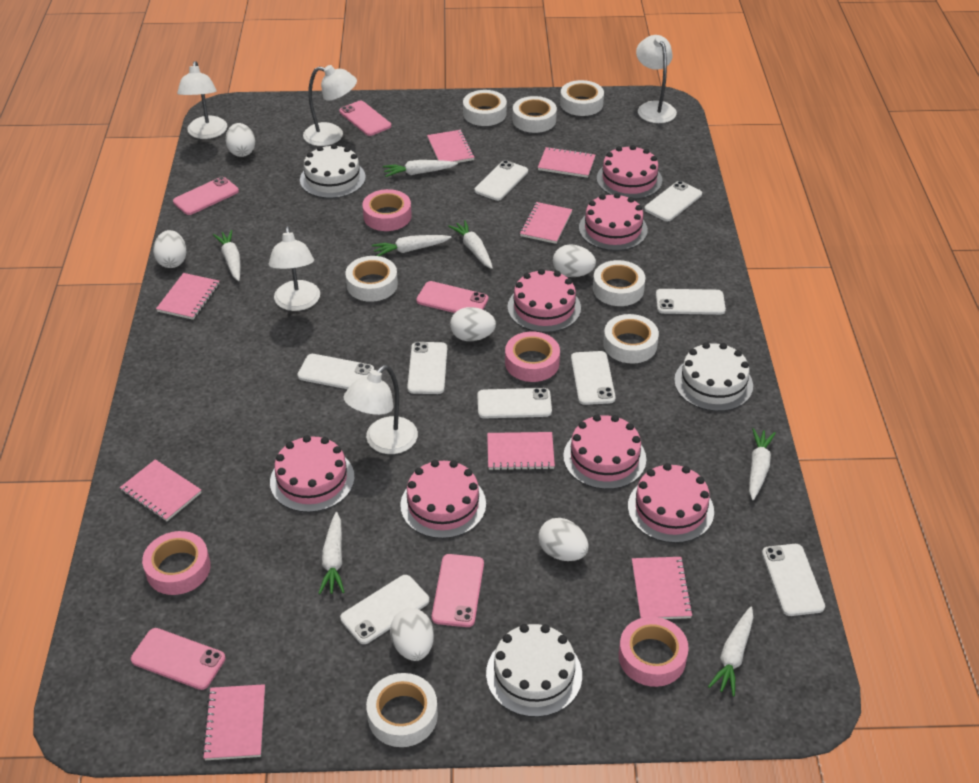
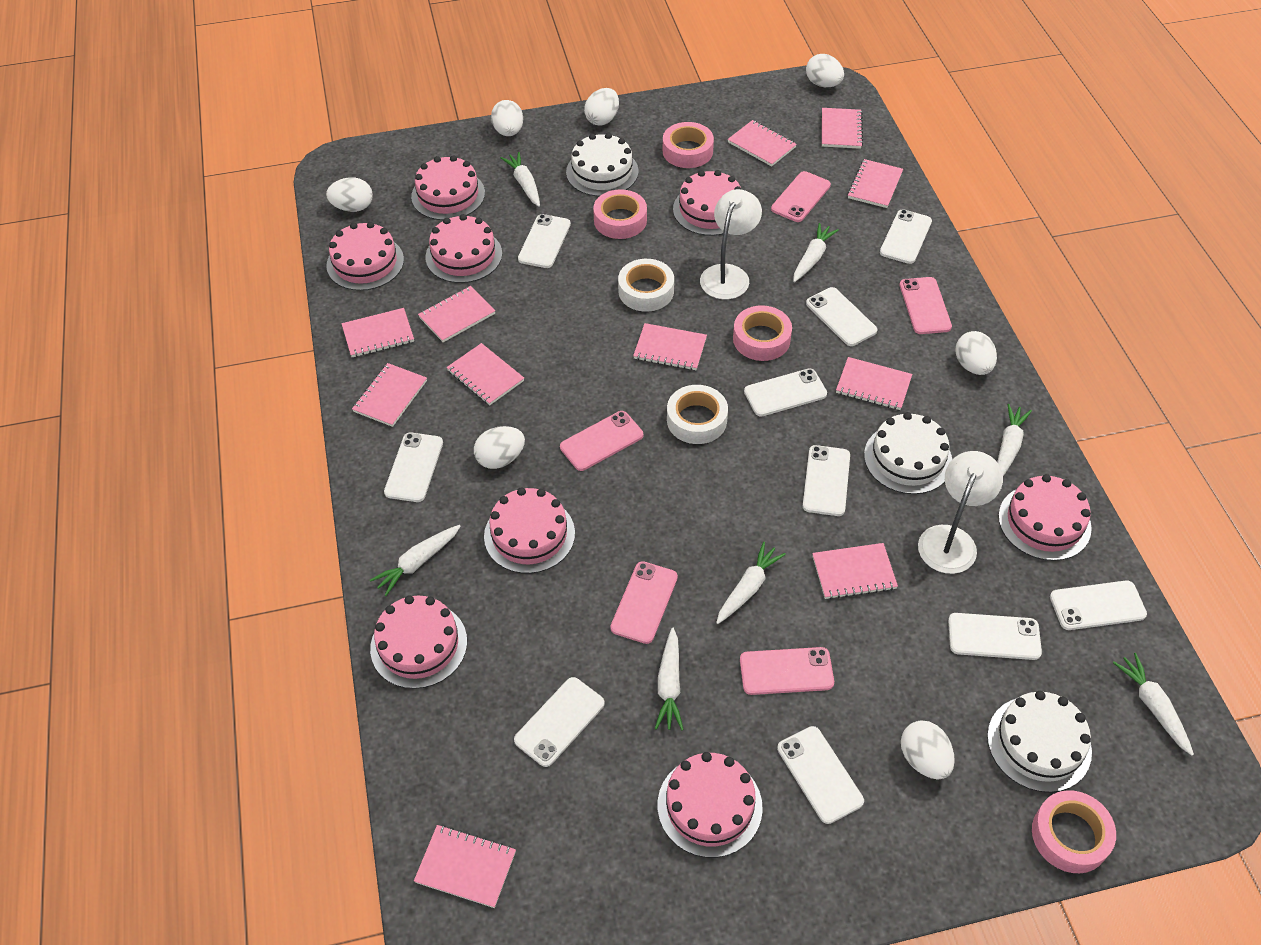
pink cake: 7 -> 8
pink notebook: 8 -> 11
white egg: 6 -> 7
white lamp: 5 -> 2
white phone: 9 -> 10
white tape: 7 -> 2

